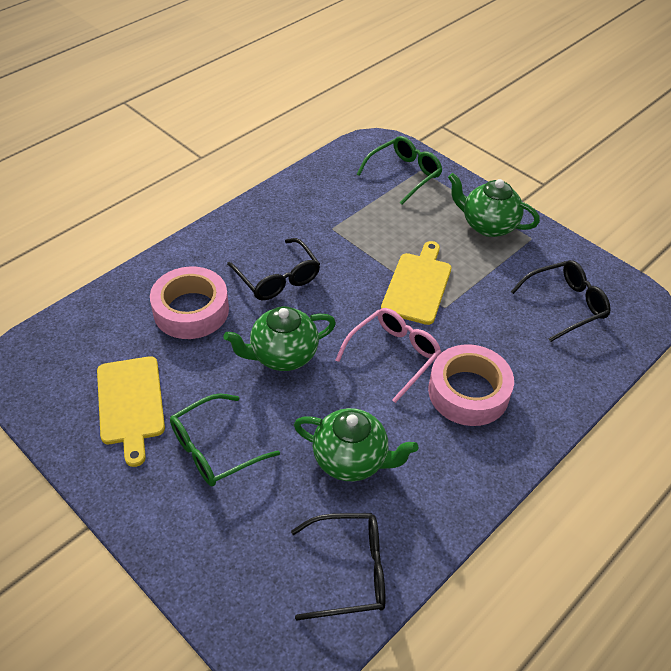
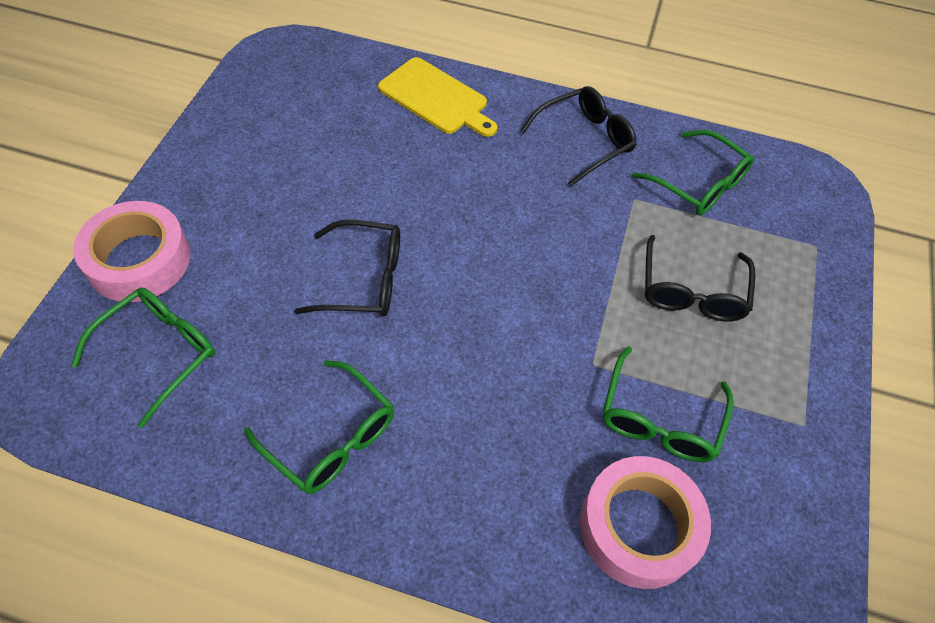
green glasses: 2 -> 4
green teapot: 3 -> 0
pink glasses: 1 -> 0
yellow cutting board: 2 -> 1

